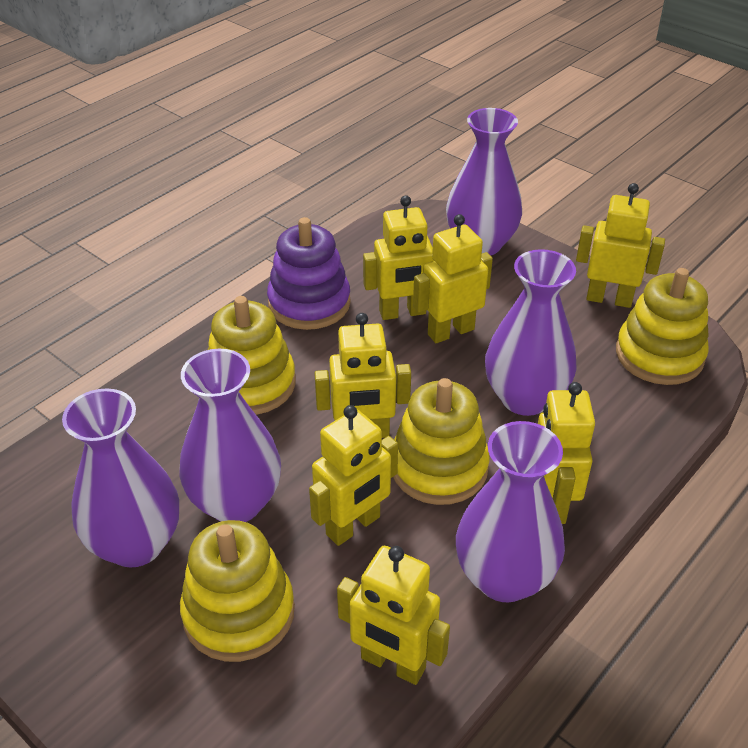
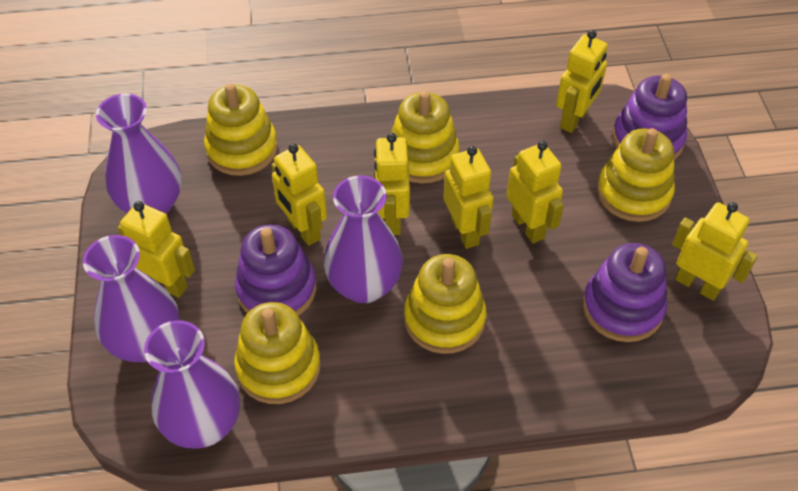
purple stacking toy: 1 -> 3
purple vase: 5 -> 4
yellow stacking toy: 4 -> 5

